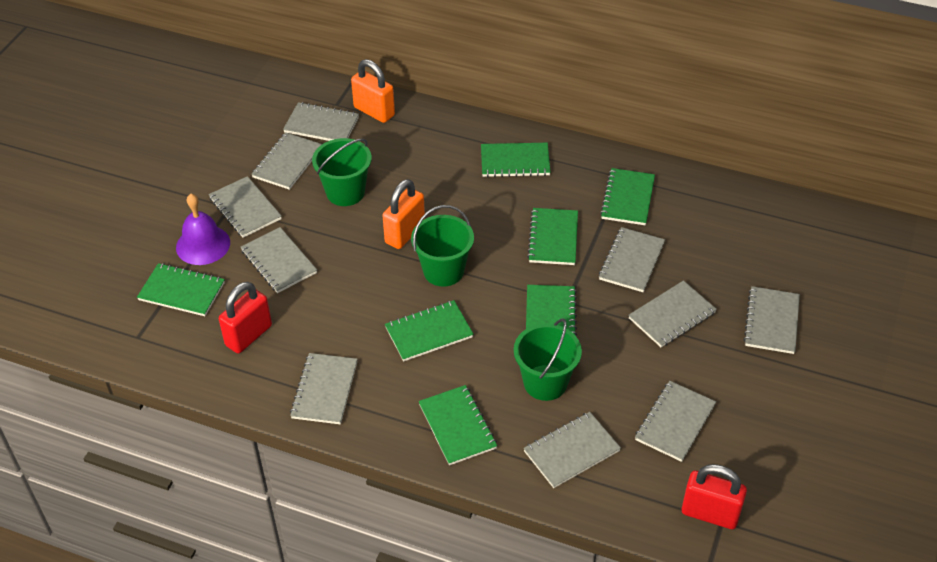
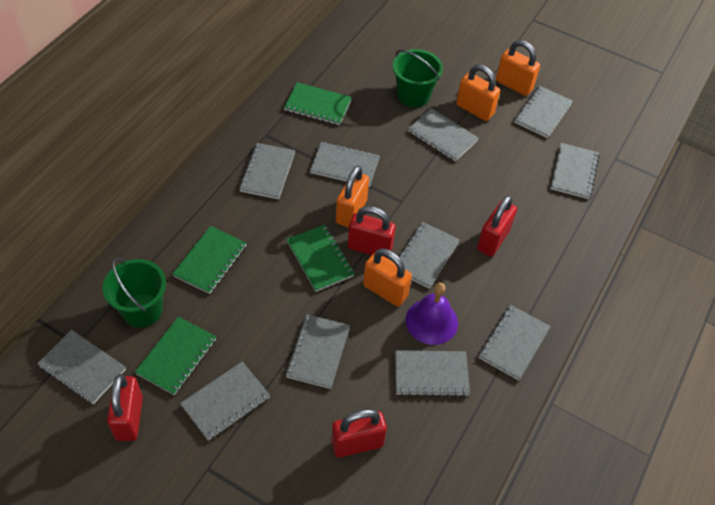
green bucket: 3 -> 2
green notebook: 7 -> 4
grey notebook: 10 -> 11
orange padlock: 2 -> 4
red padlock: 2 -> 4

